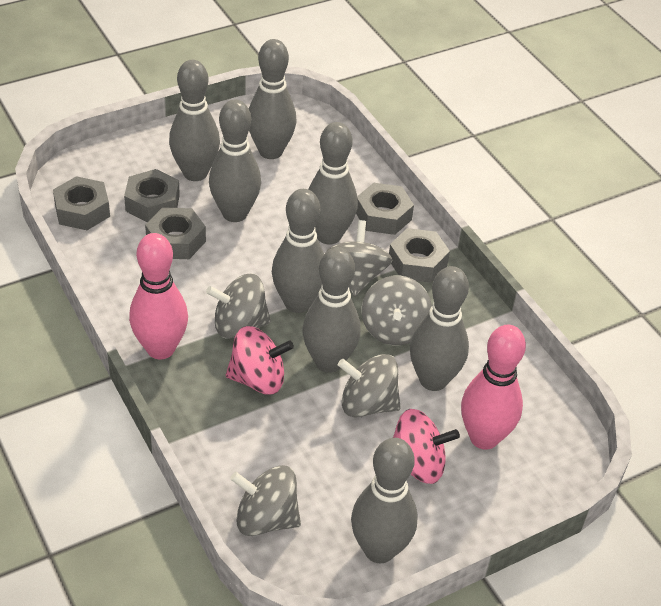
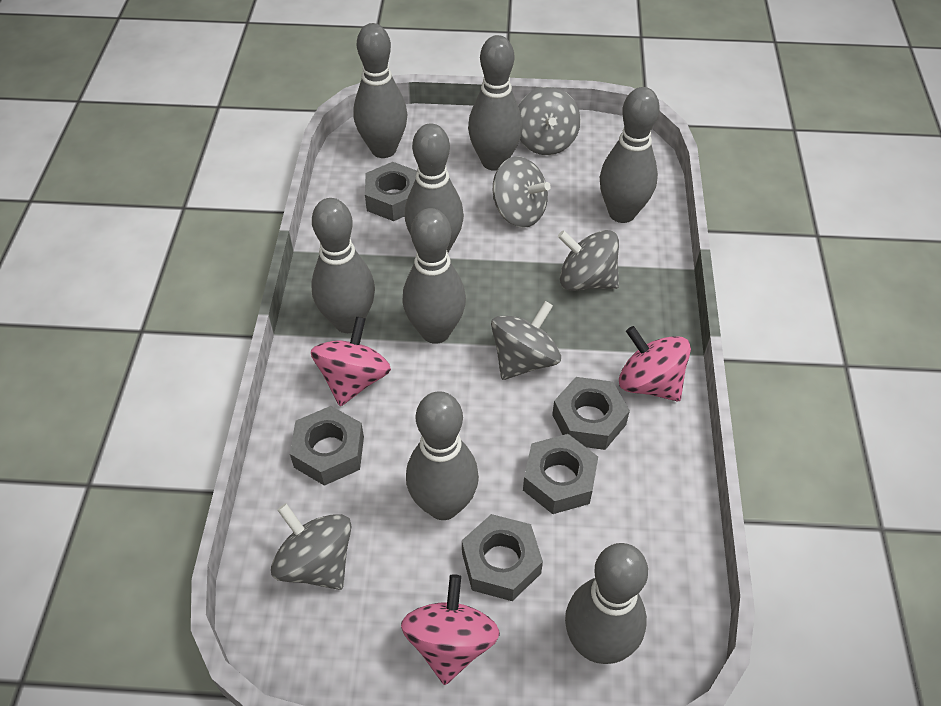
pink bowling pin: 2 -> 0
pink spinning top: 2 -> 3

